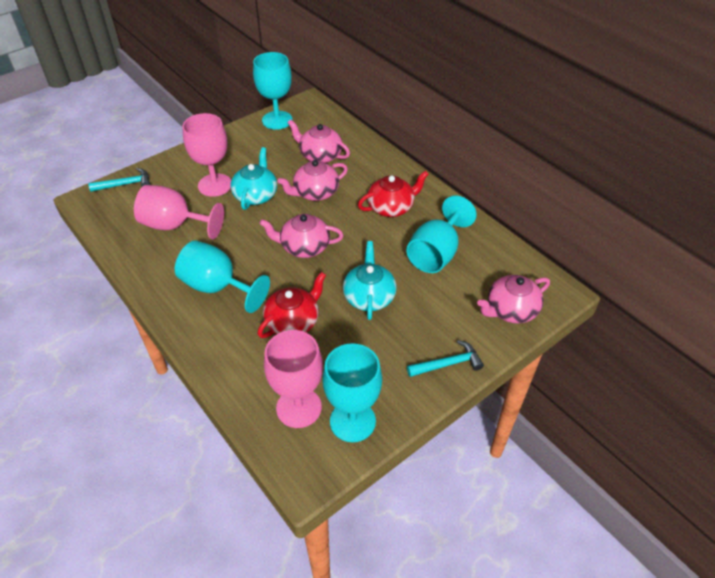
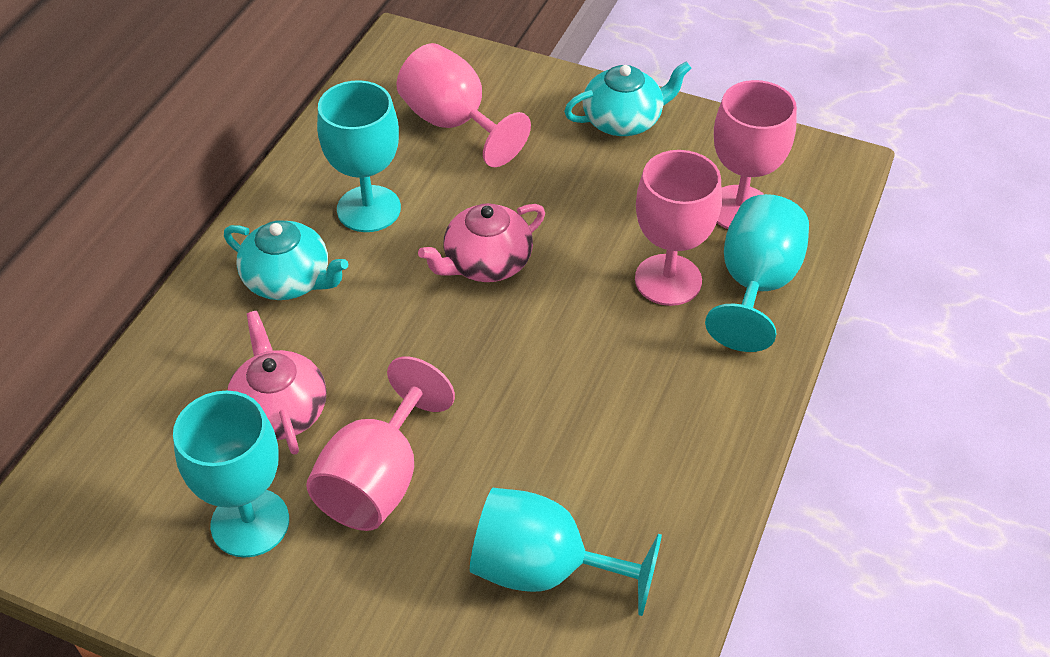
pink goblet: 3 -> 4
pink teapot: 4 -> 2
red teapot: 2 -> 0
turquoise hammer: 2 -> 0

